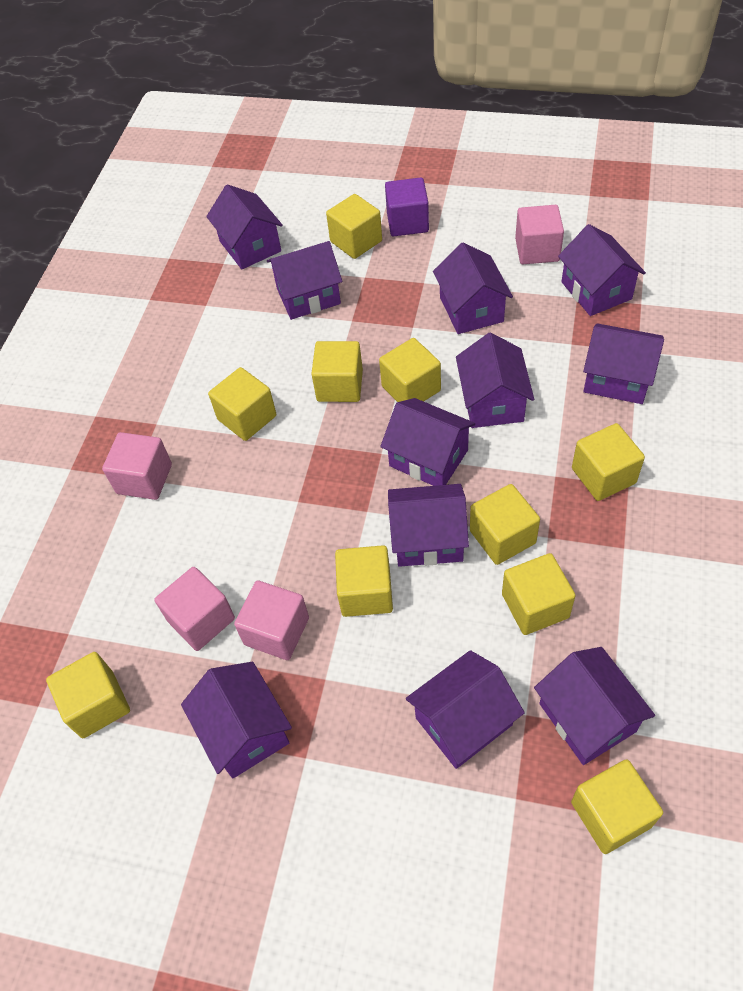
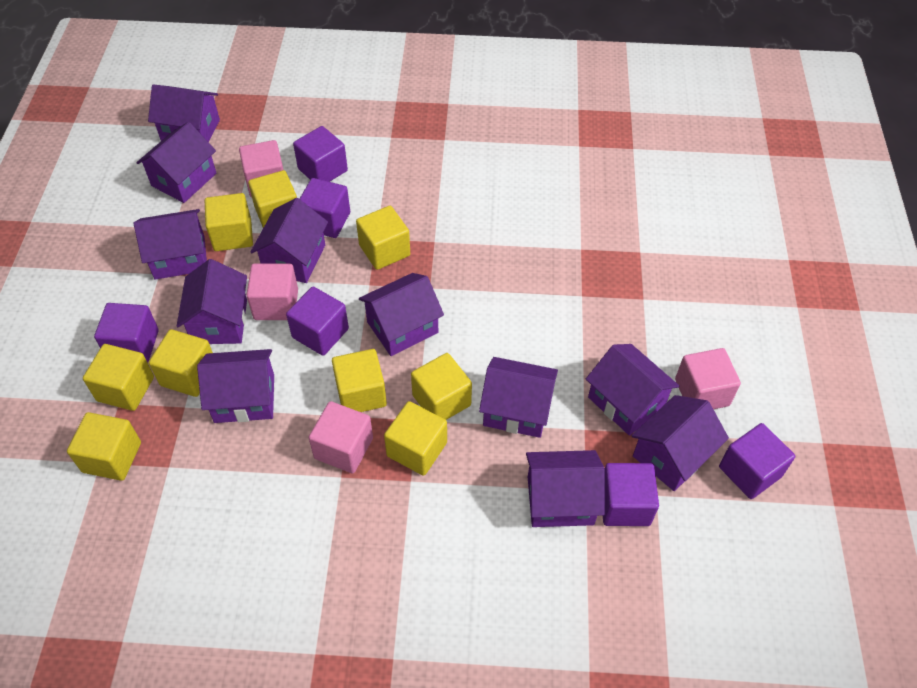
purple cube: 1 -> 6
yellow cube: 10 -> 9

